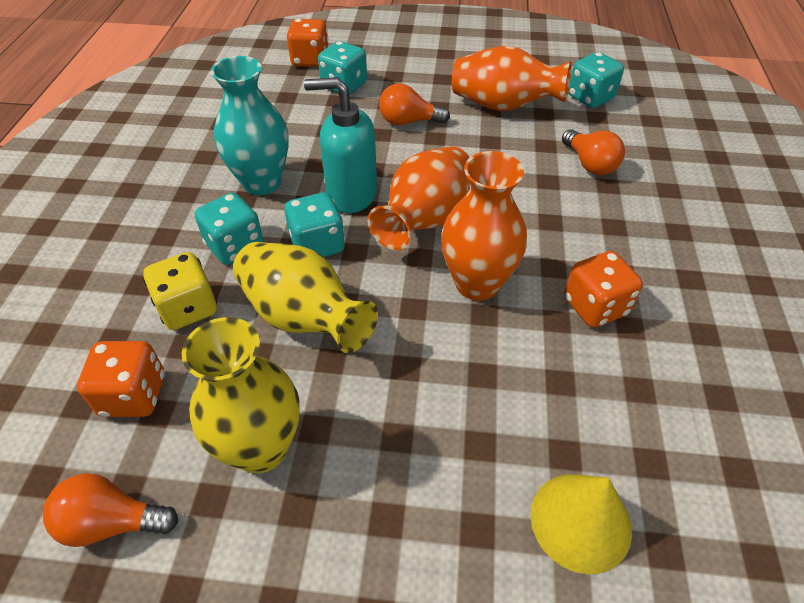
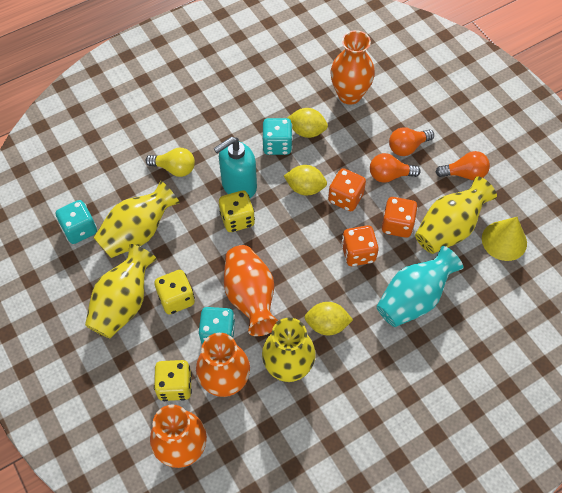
orange vase: 3 -> 4
turquoise dice: 4 -> 3
yellow dice: 1 -> 3
yellow lemon: 0 -> 3
yellow light bulb: 0 -> 1
yellow vase: 2 -> 4

